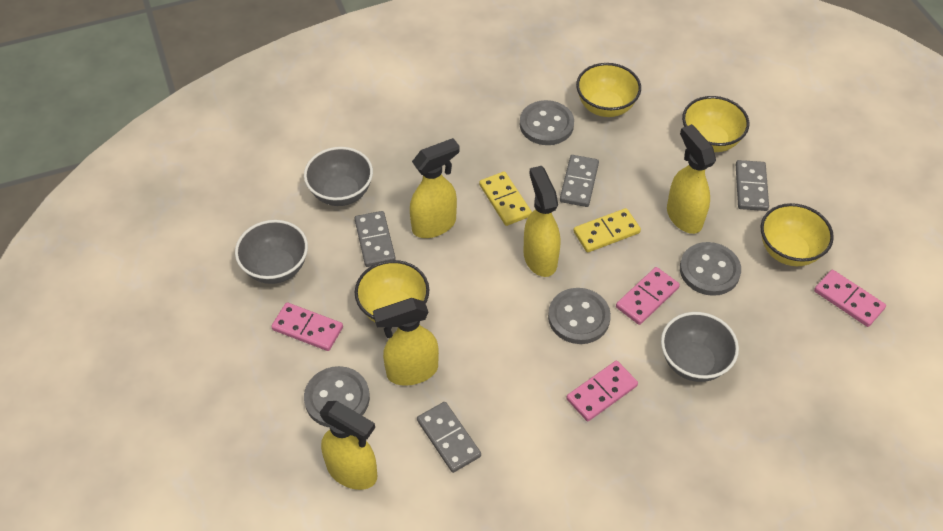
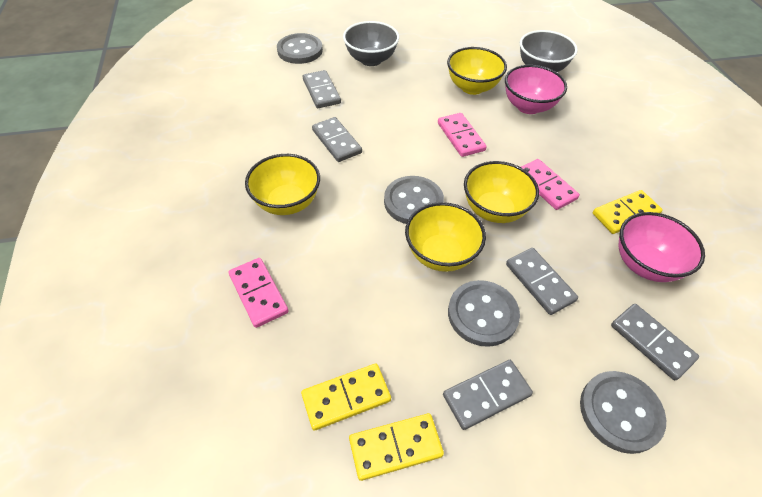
grey bowl: 3 -> 2
grey domino: 4 -> 5
pink bowl: 0 -> 2
pink domino: 4 -> 3
yellow domino: 2 -> 3
yellow spray bottle: 5 -> 0

